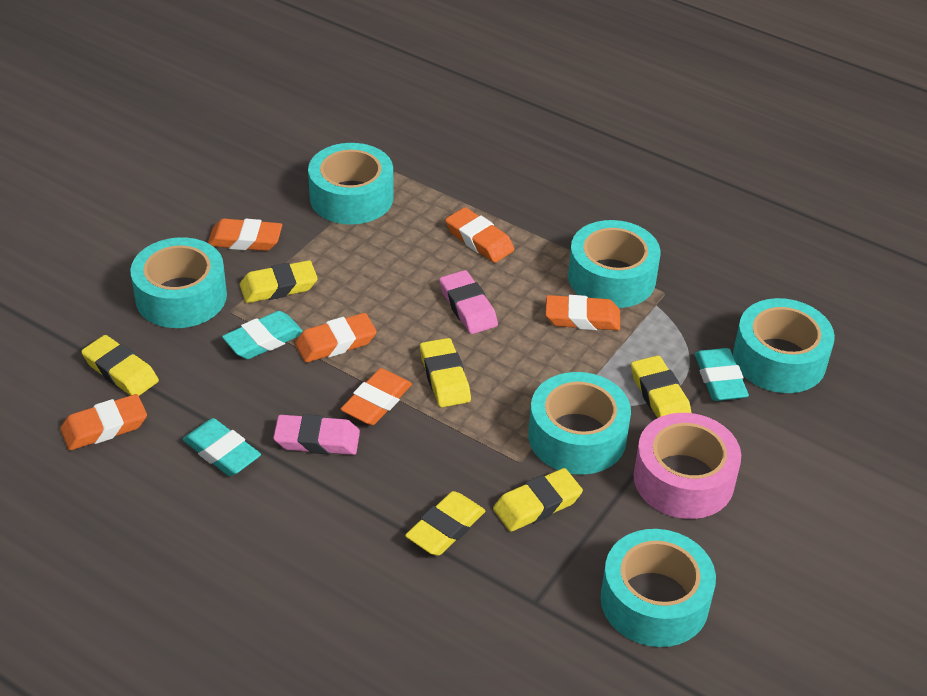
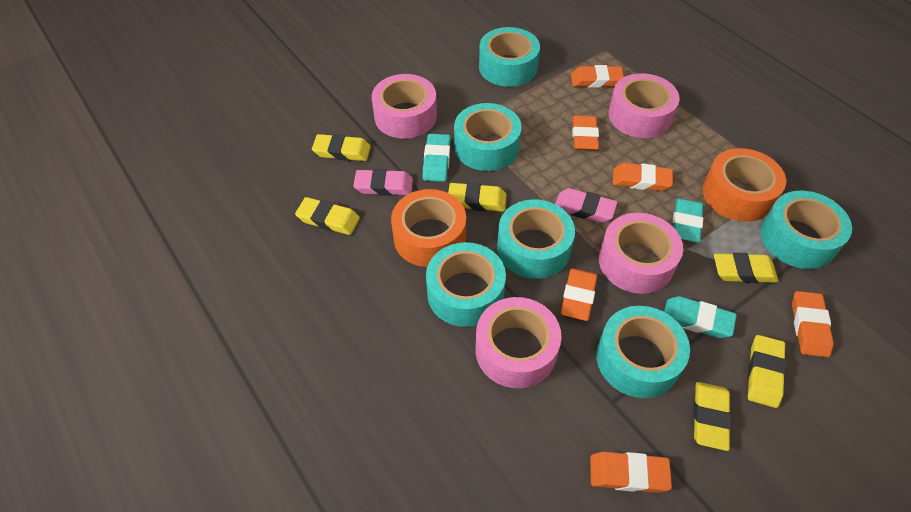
orange tape: 0 -> 2
pink tape: 1 -> 4

